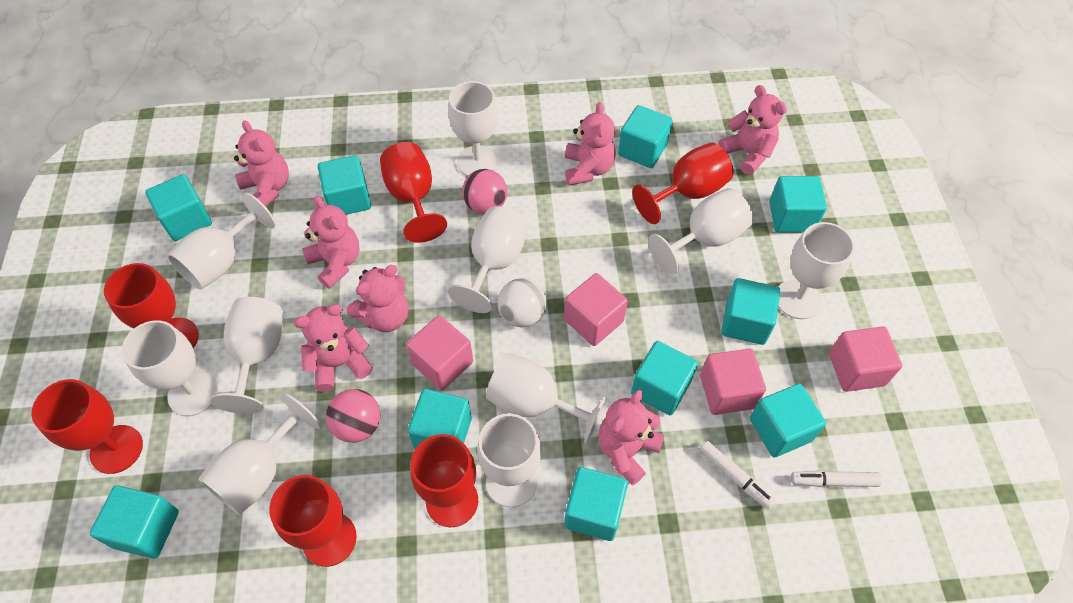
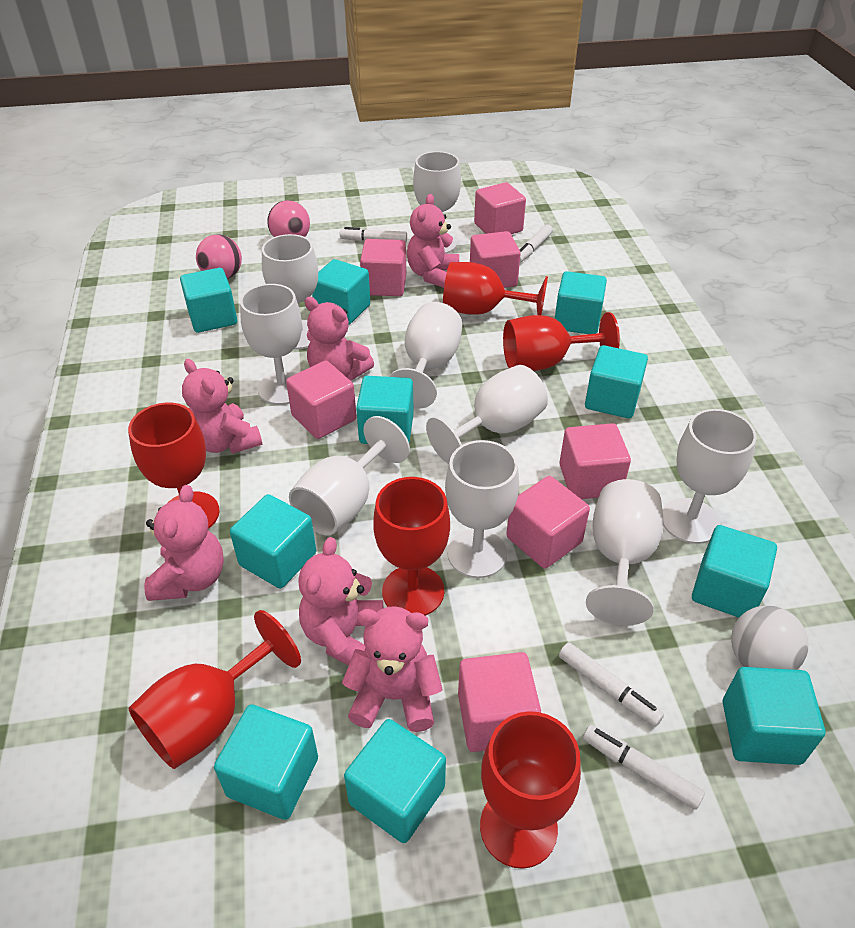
pink cube: 4 -> 7
pink teddy bear: 7 -> 6
white goblet: 10 -> 9
white marker: 2 -> 4

